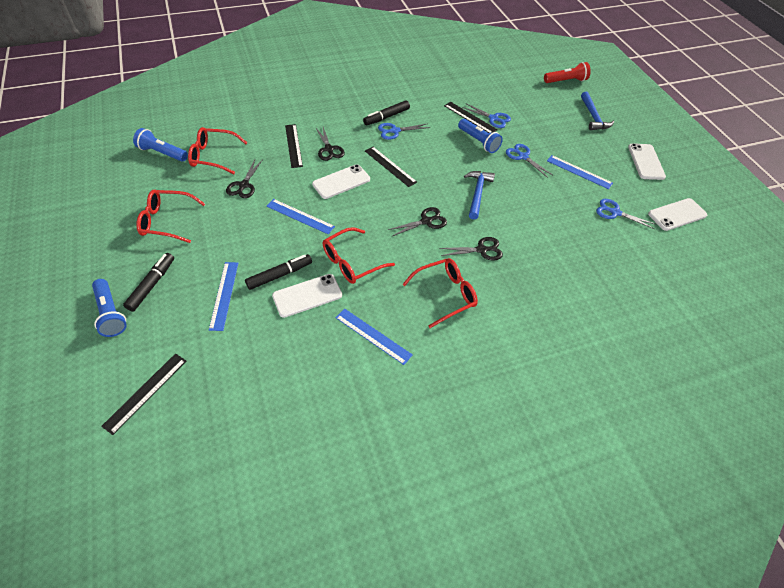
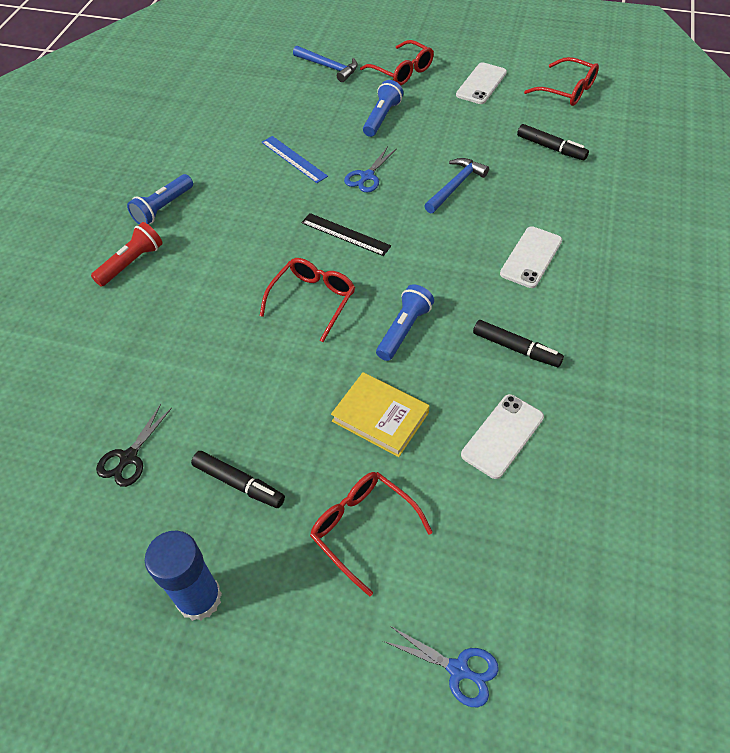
black ruler: 4 -> 1
black scissors: 4 -> 1
blue glue stick: 0 -> 1
blue ruler: 4 -> 1
blue scissors: 4 -> 2
white phone: 4 -> 3
yellow book: 0 -> 1

